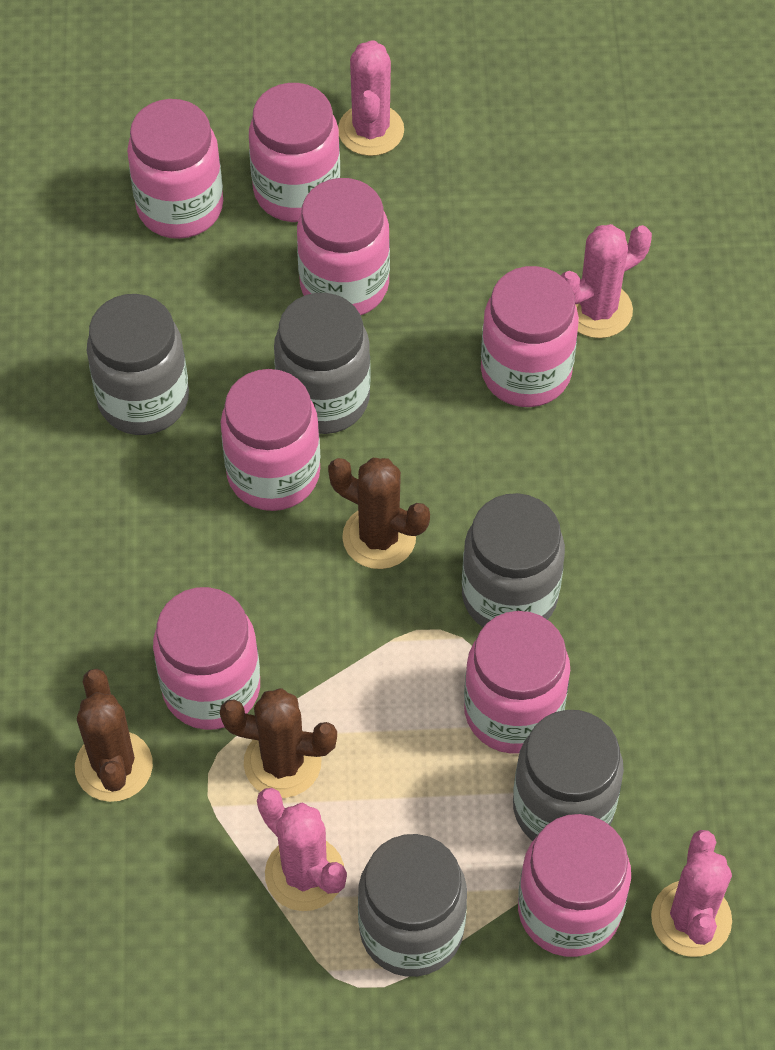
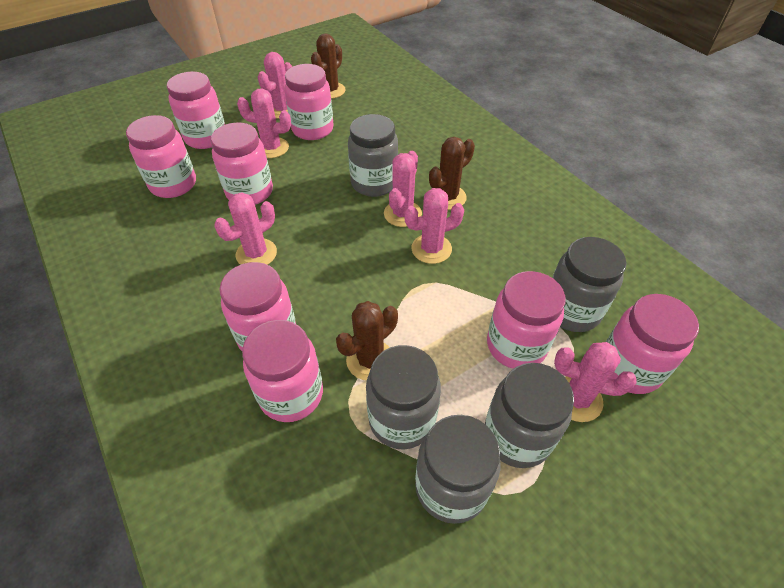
pink cactus: 4 -> 6

